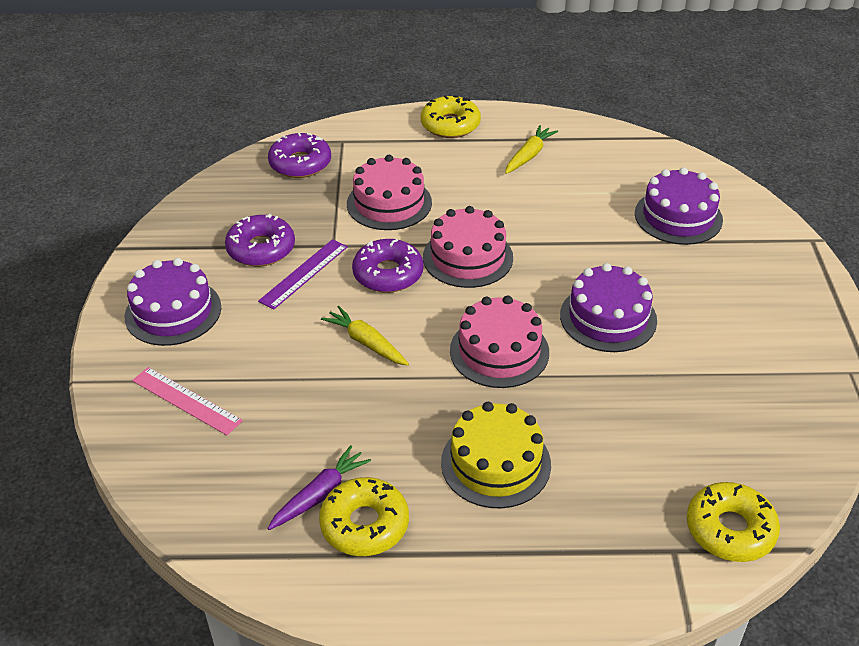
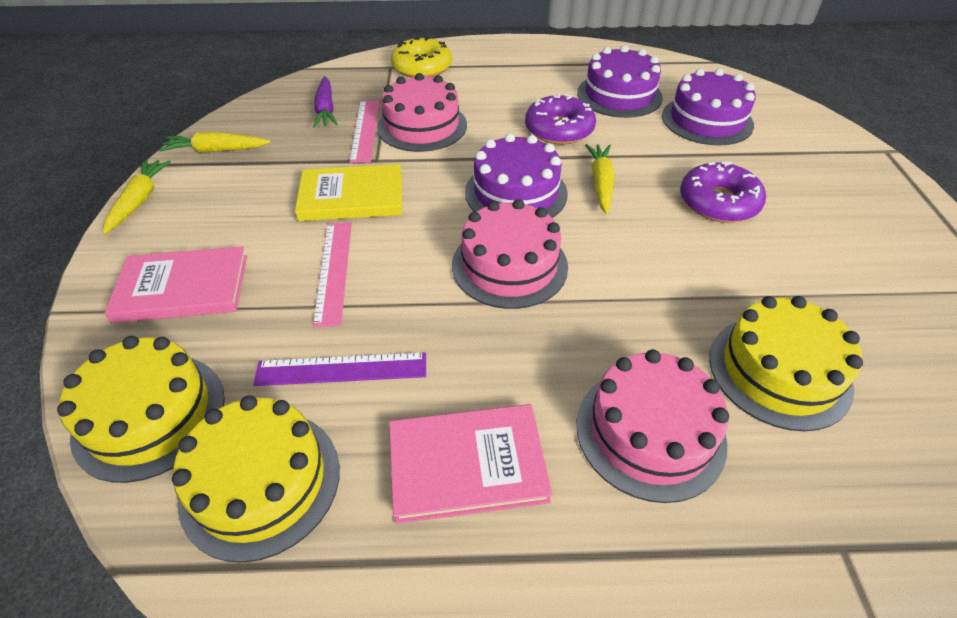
pink book: 0 -> 2
pink ruler: 1 -> 2
purple donut: 3 -> 2
yellow book: 0 -> 1
yellow cake: 1 -> 3
yellow carrot: 2 -> 3
yellow donut: 3 -> 1

